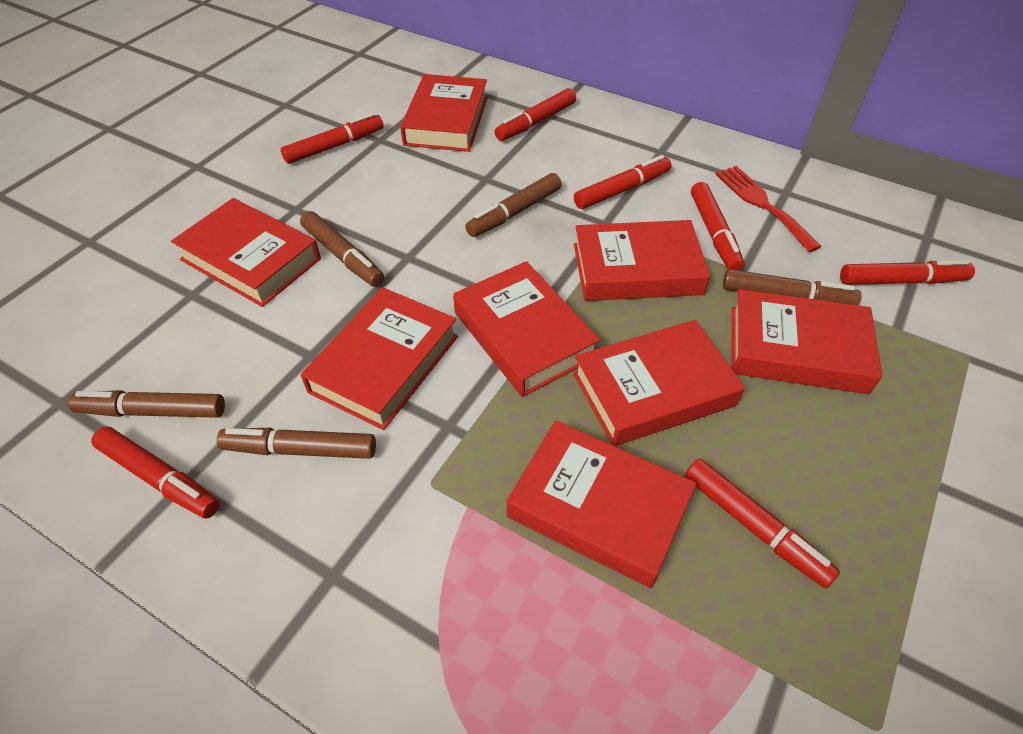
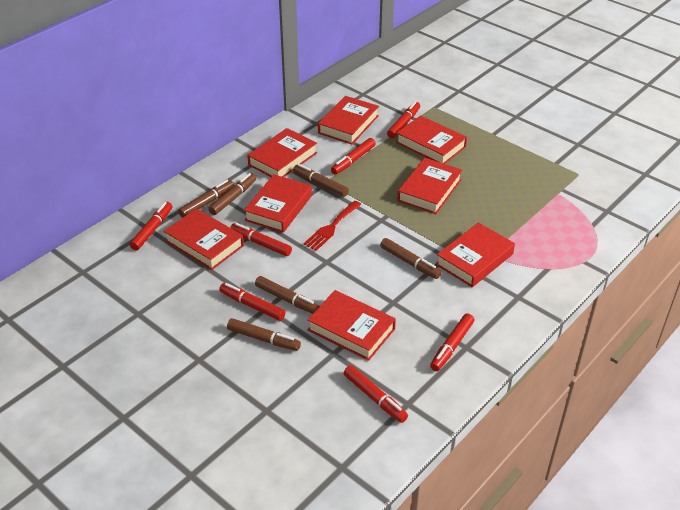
brown marker: 5 -> 6

